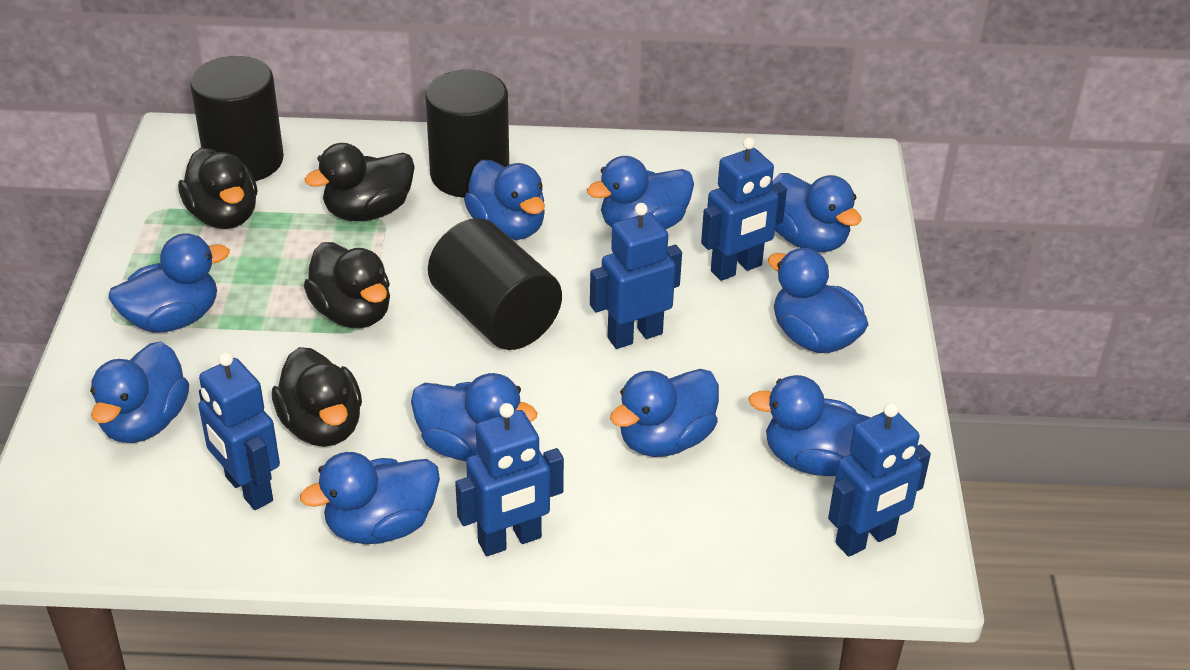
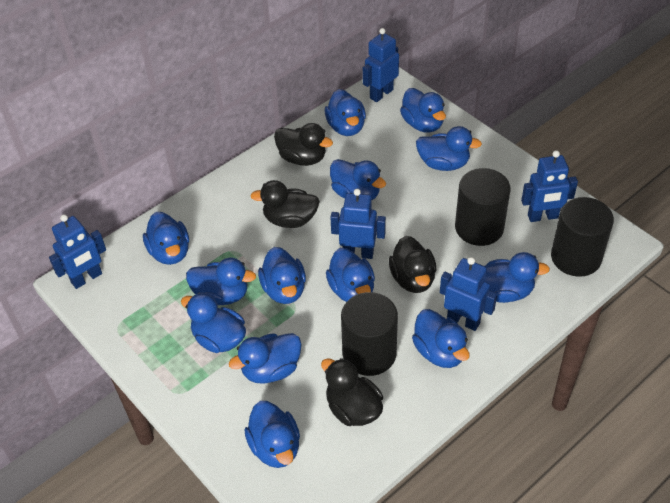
blue duck: 10 -> 13

